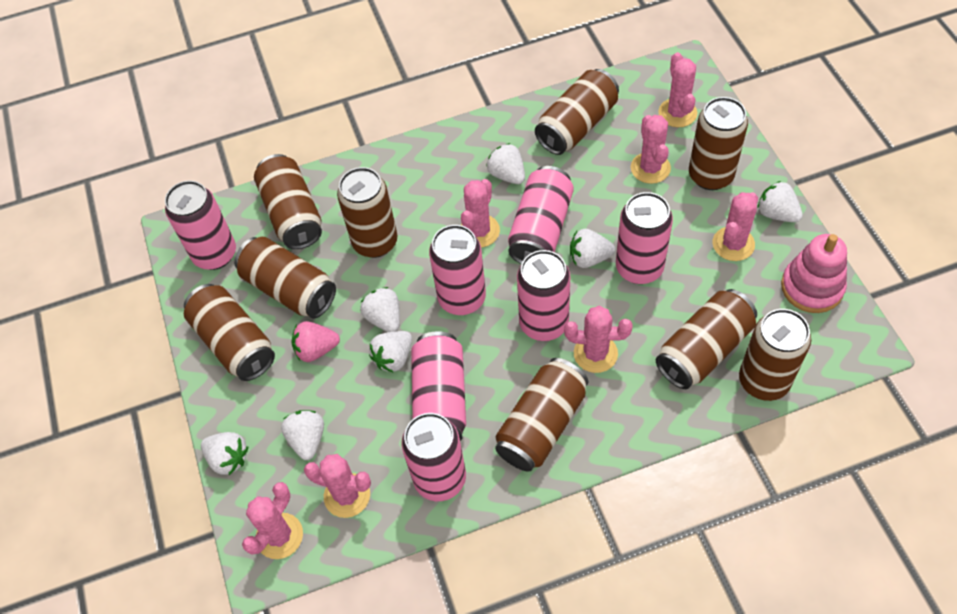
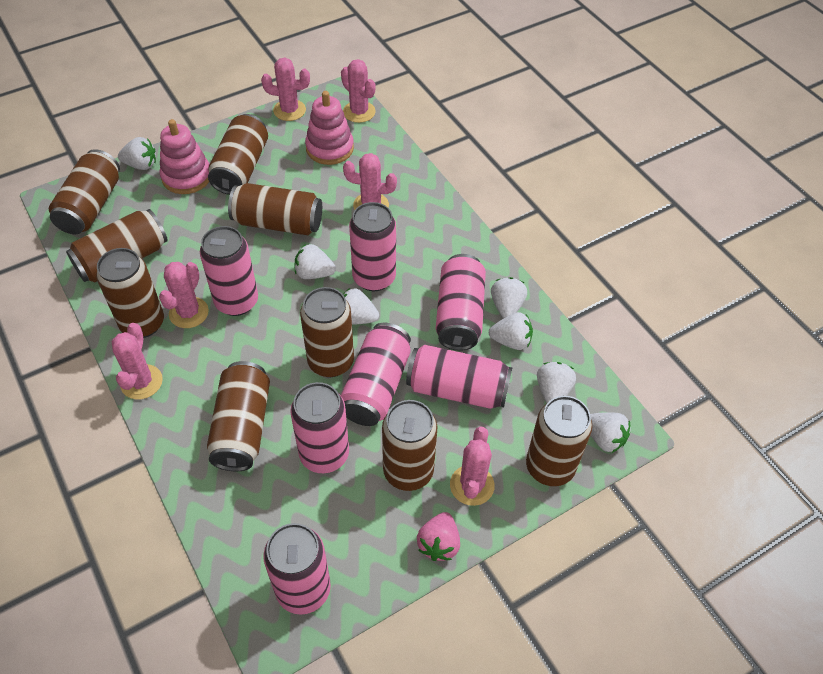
pink cactus: 7 -> 6
pink stacking toy: 1 -> 2

